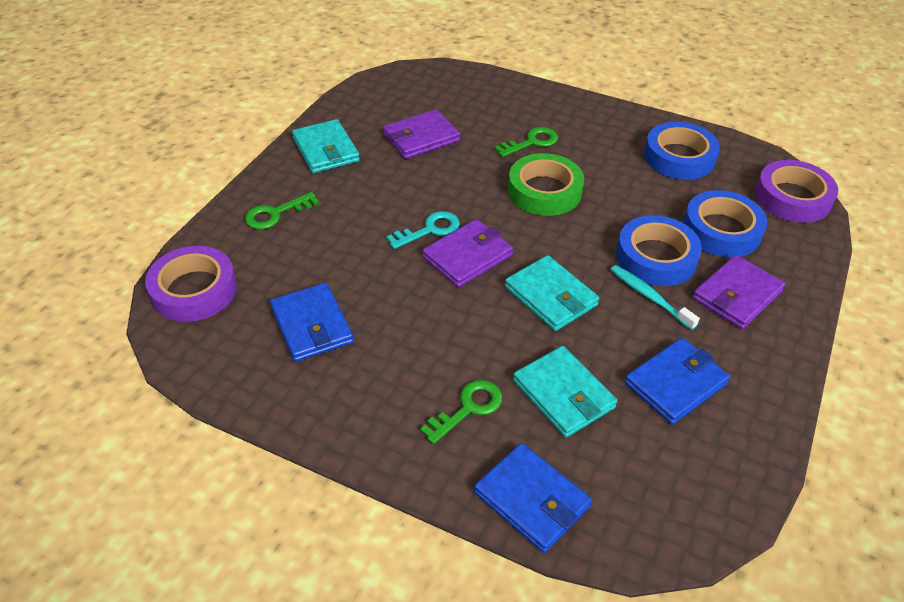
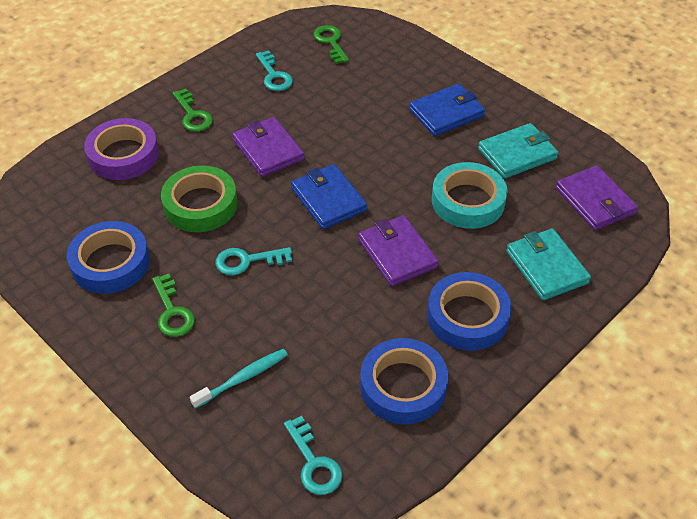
blue wallet: 3 -> 2
purple tape: 2 -> 1
turquoise key: 1 -> 3
turquoise tape: 0 -> 1
turquoise wallet: 3 -> 2

